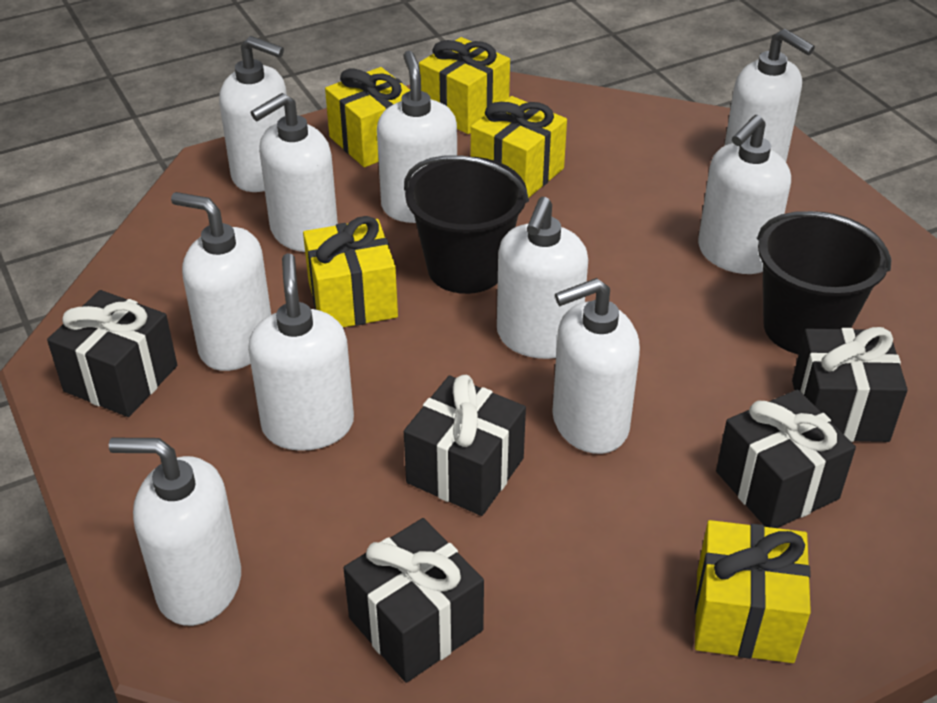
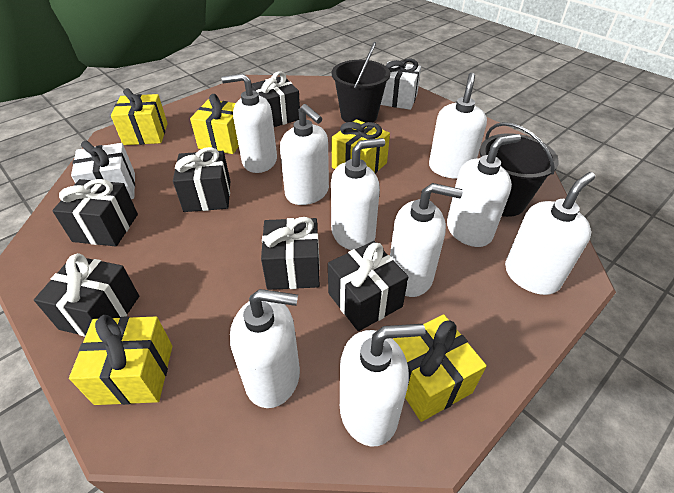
black gift: 5 -> 6
white gift: 0 -> 2
white soap dispenser: 10 -> 9

